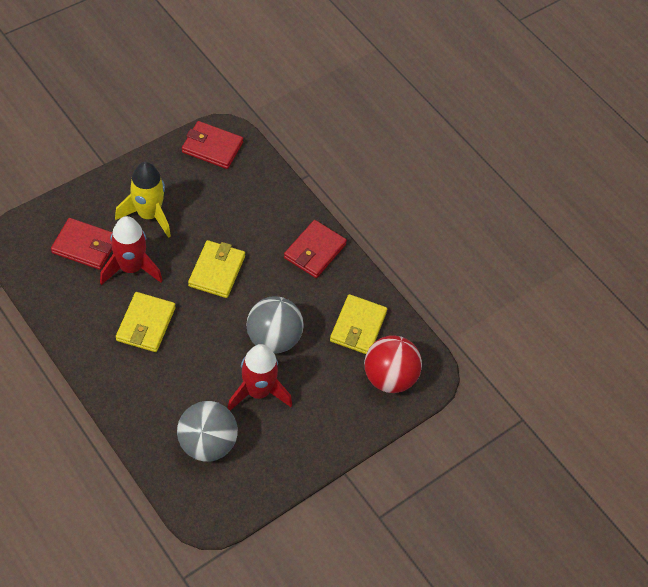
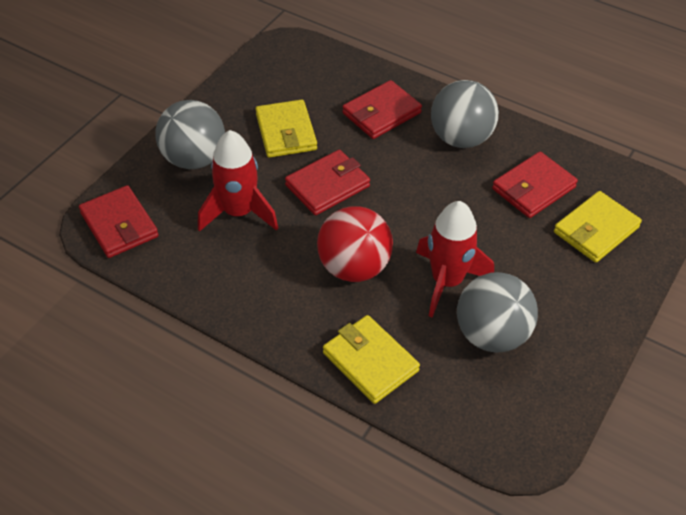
grey ball: 2 -> 3
red wallet: 3 -> 4
yellow rocket: 1 -> 0

